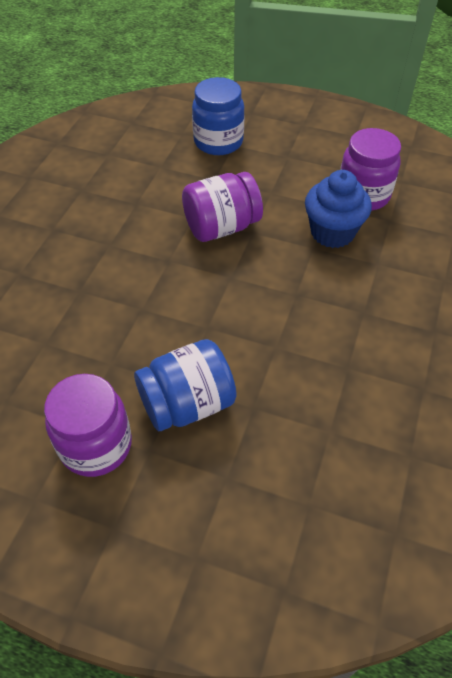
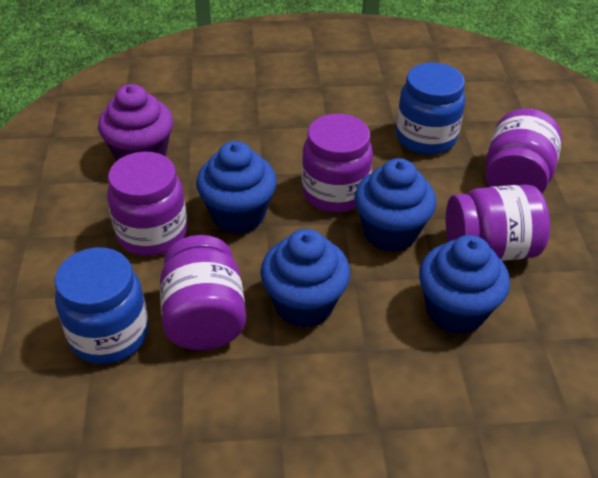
blue cupcake: 1 -> 4
purple cupcake: 0 -> 1
purple jar: 3 -> 5

